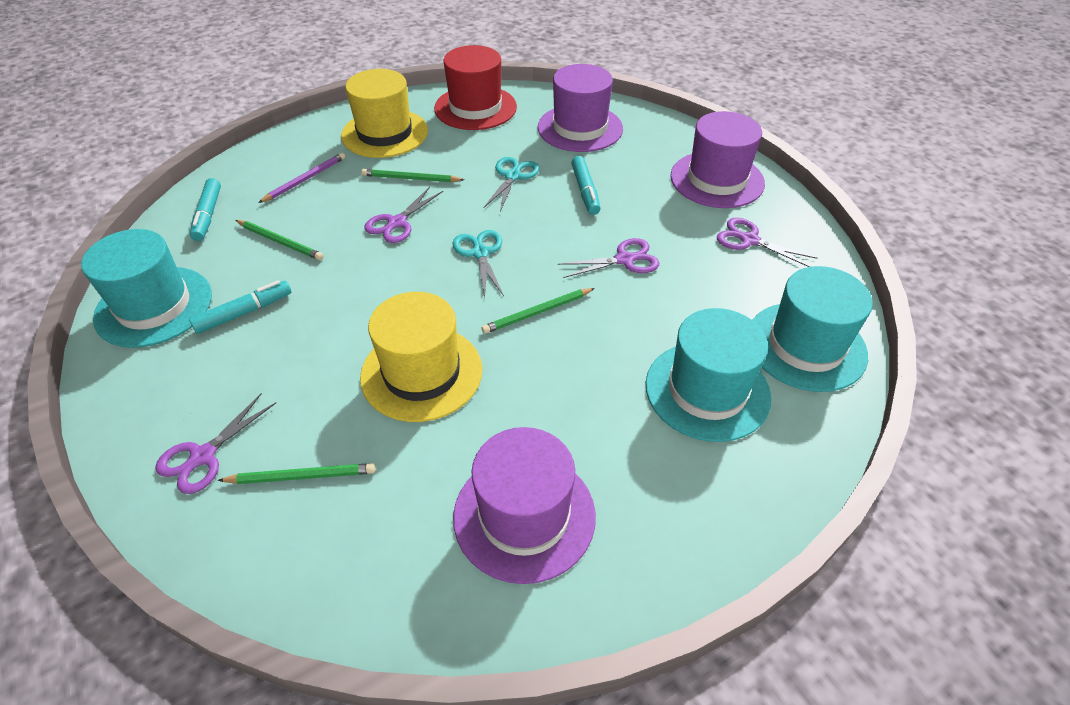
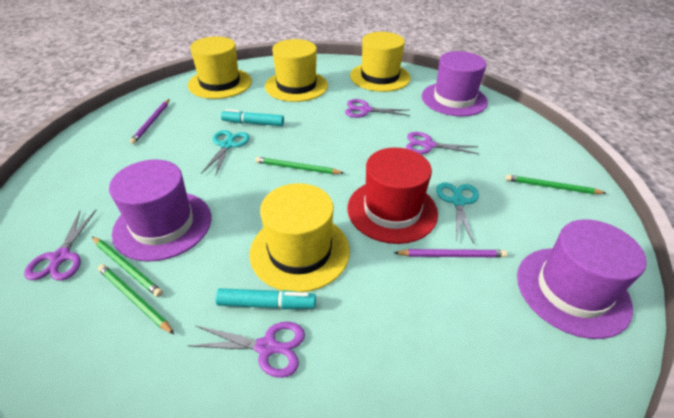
purple pencil: 1 -> 2
turquoise hat: 3 -> 0
turquoise marker: 3 -> 2
yellow hat: 2 -> 4

